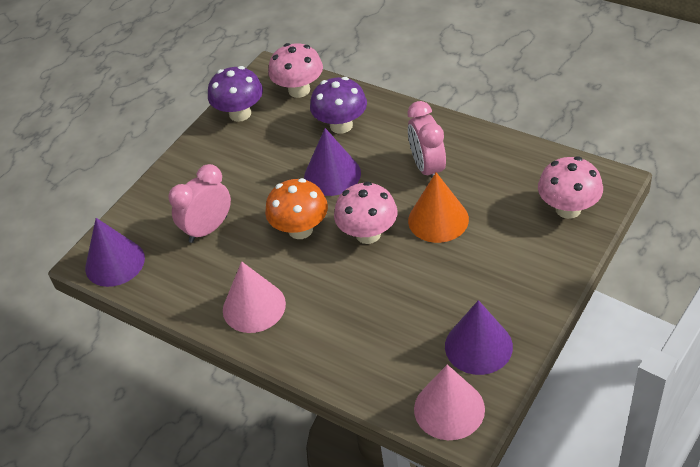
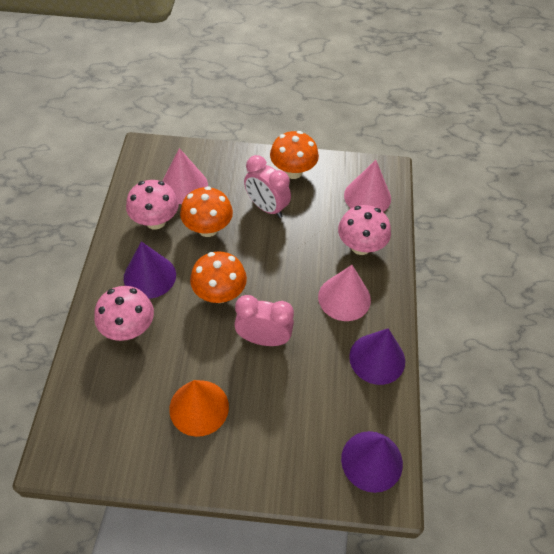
orange mushroom: 1 -> 3
pink cone: 2 -> 3
purple mushroom: 2 -> 0

